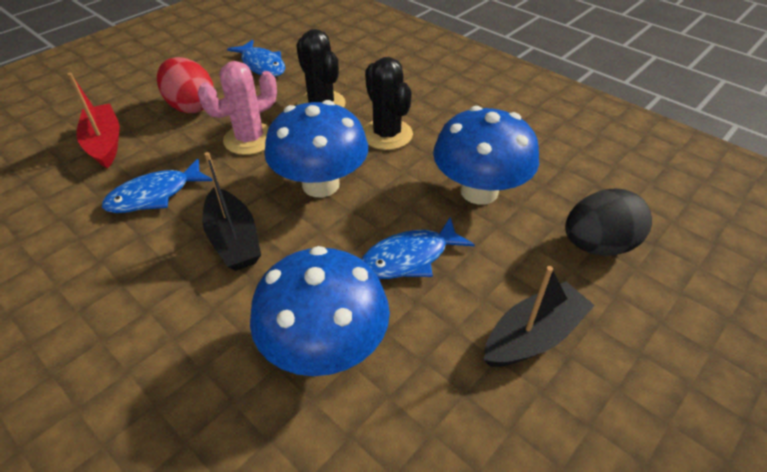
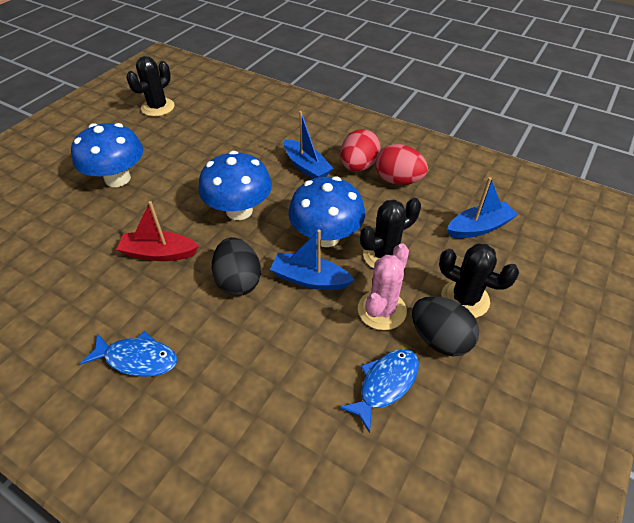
black boat: 2 -> 0
black cactus: 2 -> 3
black egg: 1 -> 2
blue boat: 0 -> 3
blue fish: 3 -> 2
red egg: 1 -> 2

